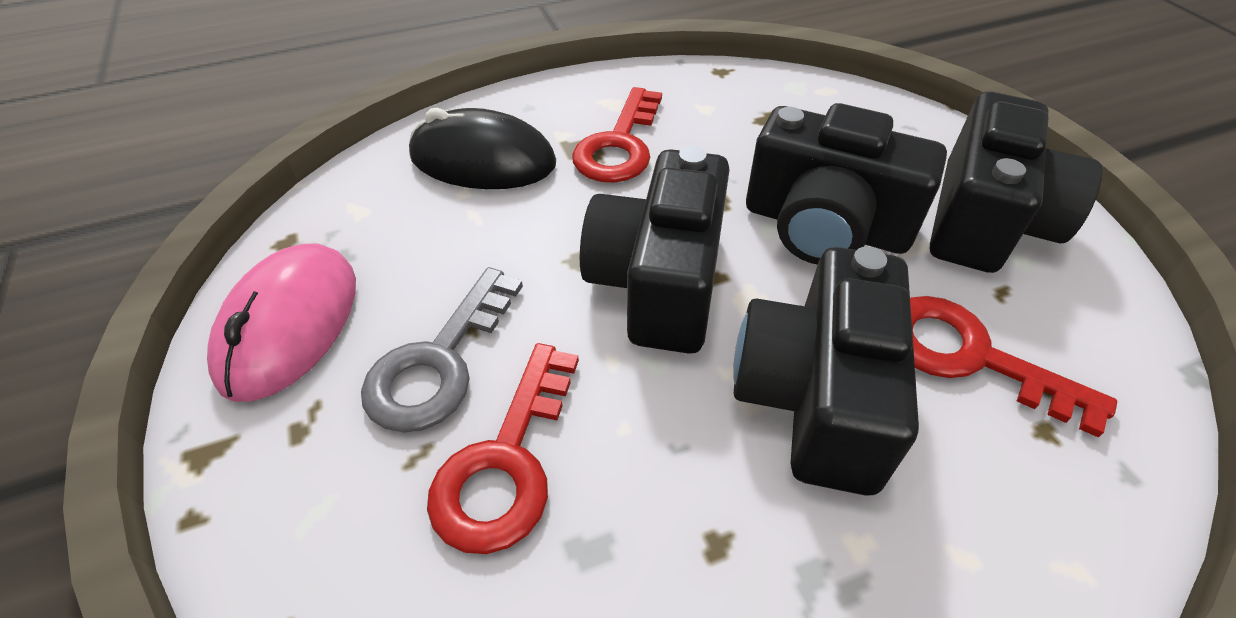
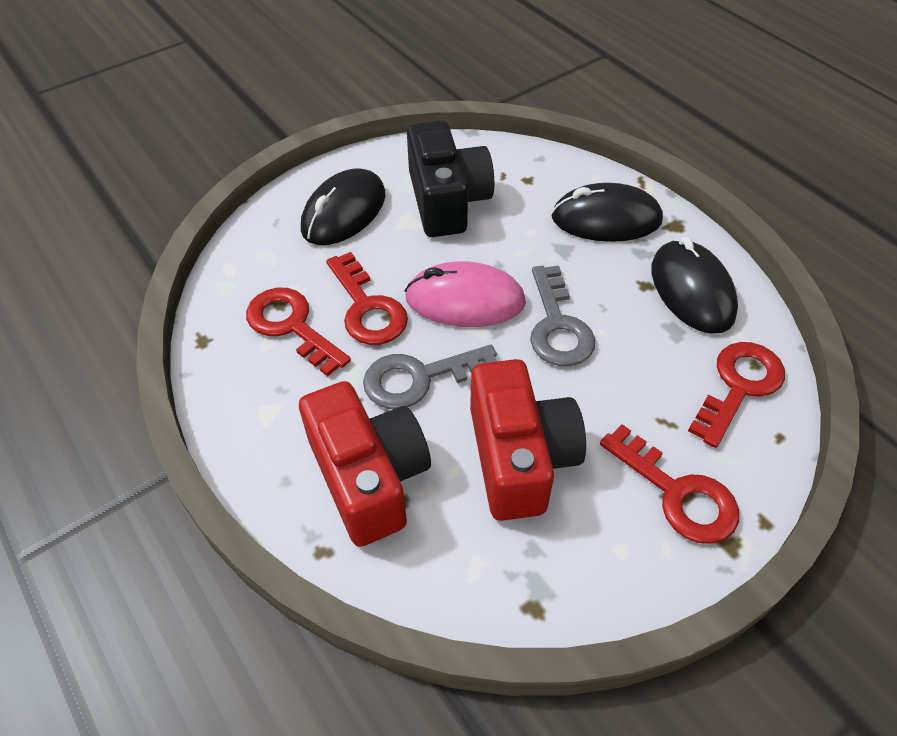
black camera: 4 -> 1
black mouse: 1 -> 3
grey key: 1 -> 2
red camera: 0 -> 2
red key: 3 -> 4

